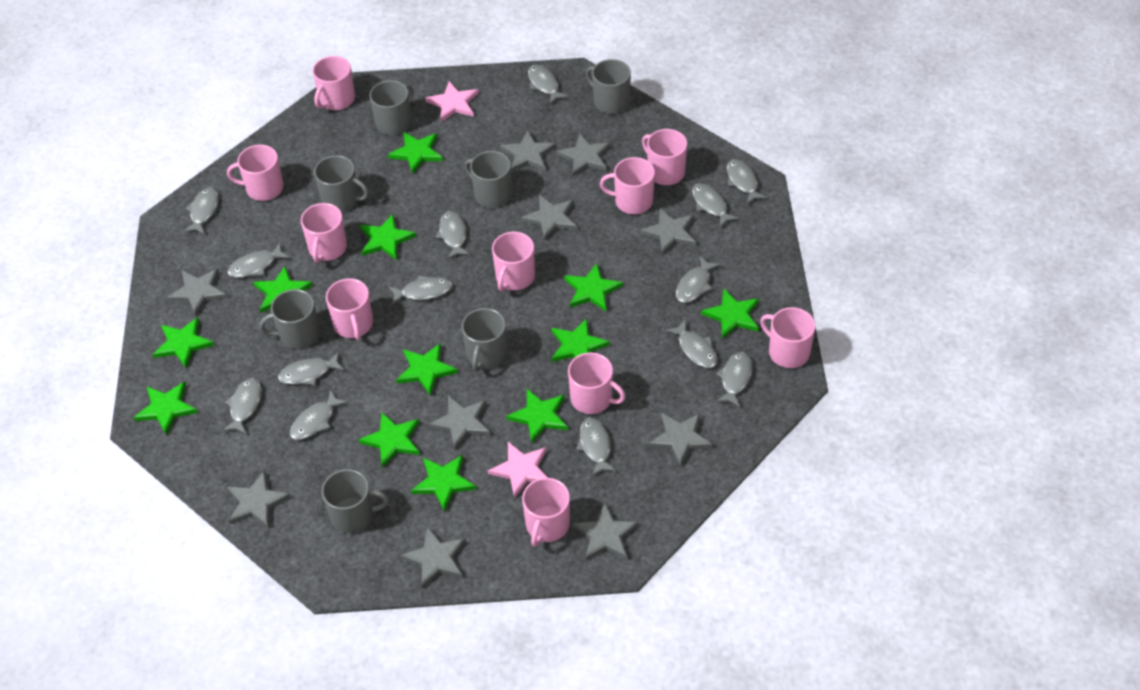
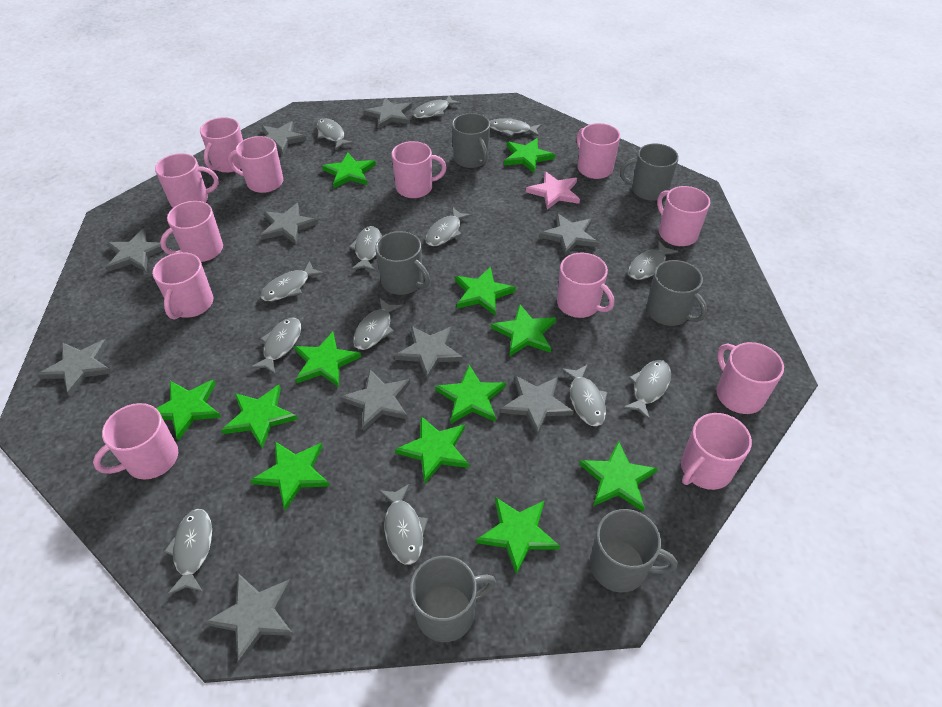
grey fish: 14 -> 13
grey mug: 7 -> 6
pink mug: 10 -> 12
pink star: 2 -> 1

